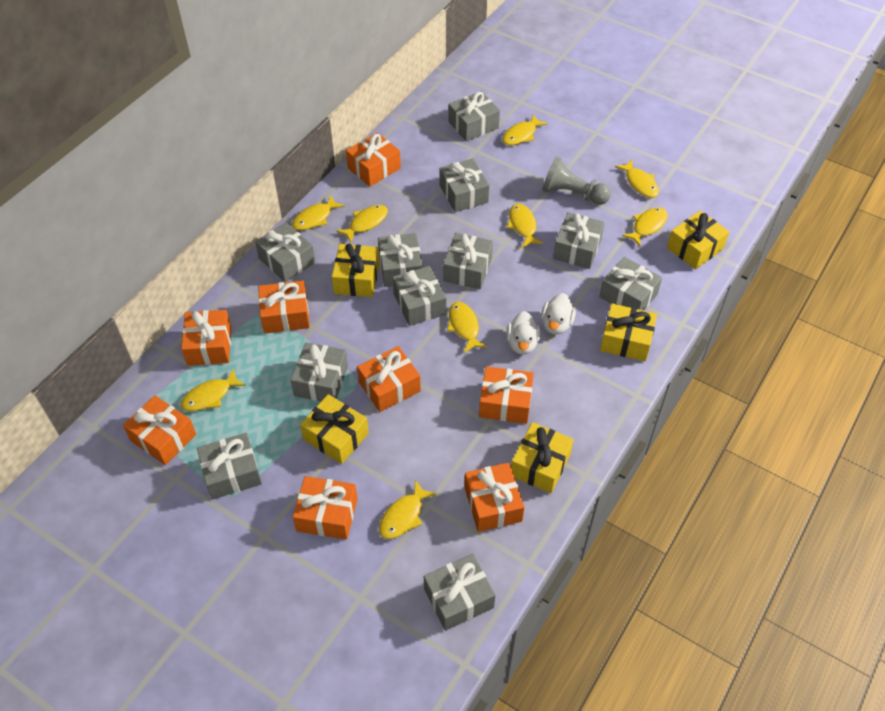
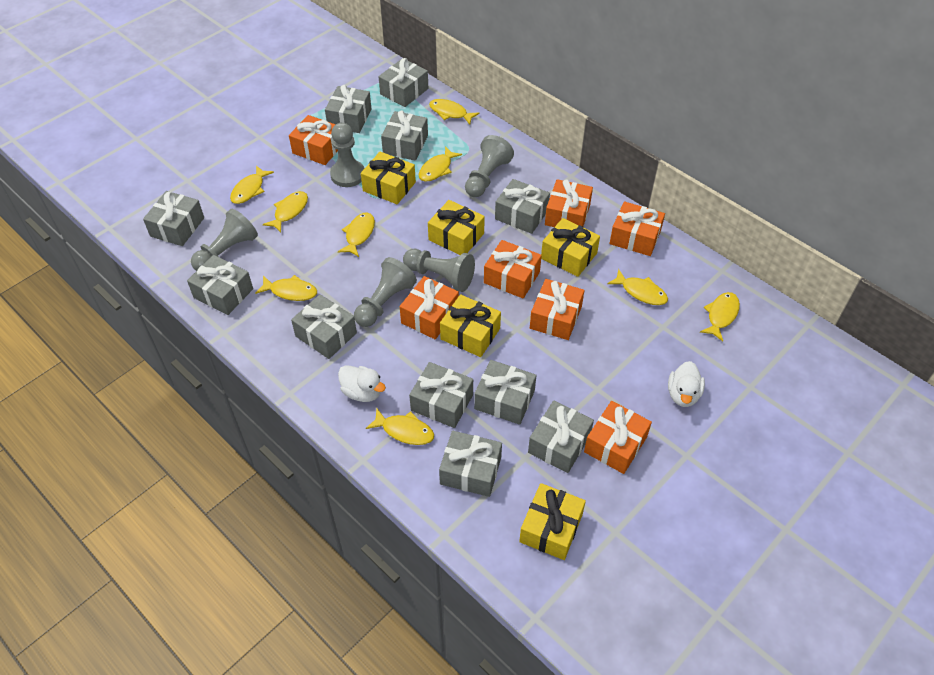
grey pawn: 1 -> 5
orange gift: 8 -> 7

